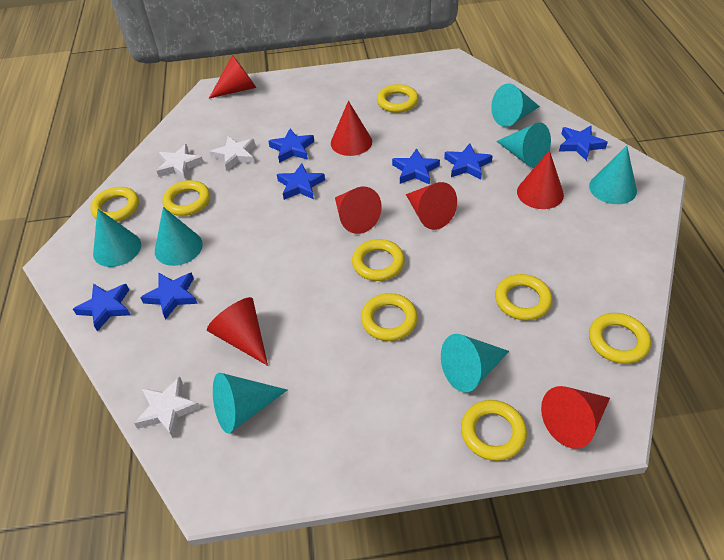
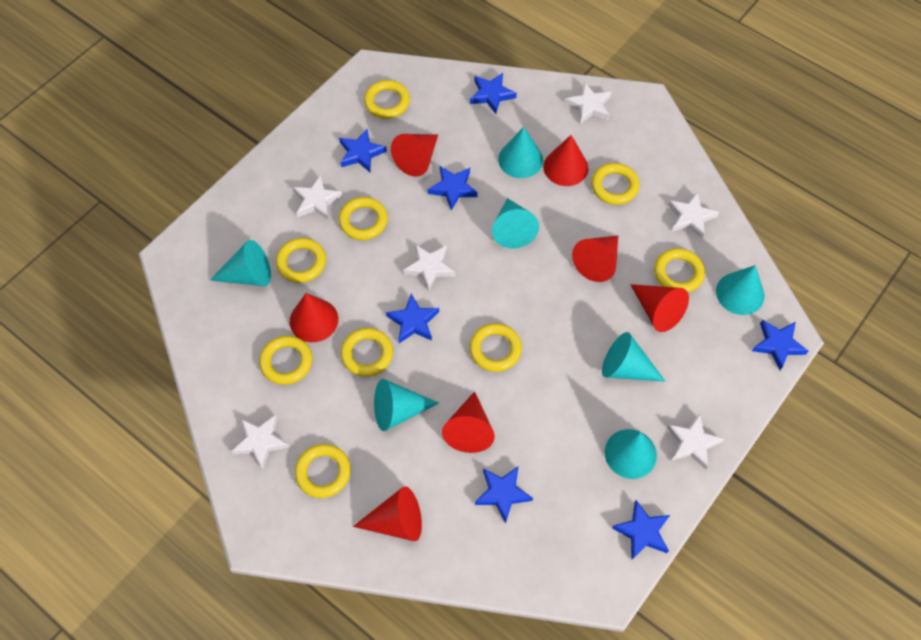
white star: 3 -> 6
yellow ring: 8 -> 9

